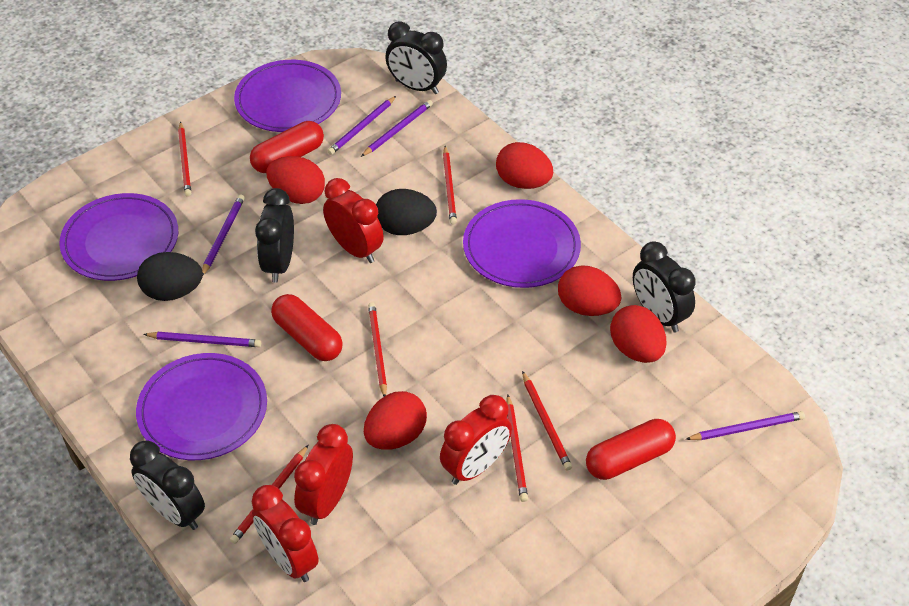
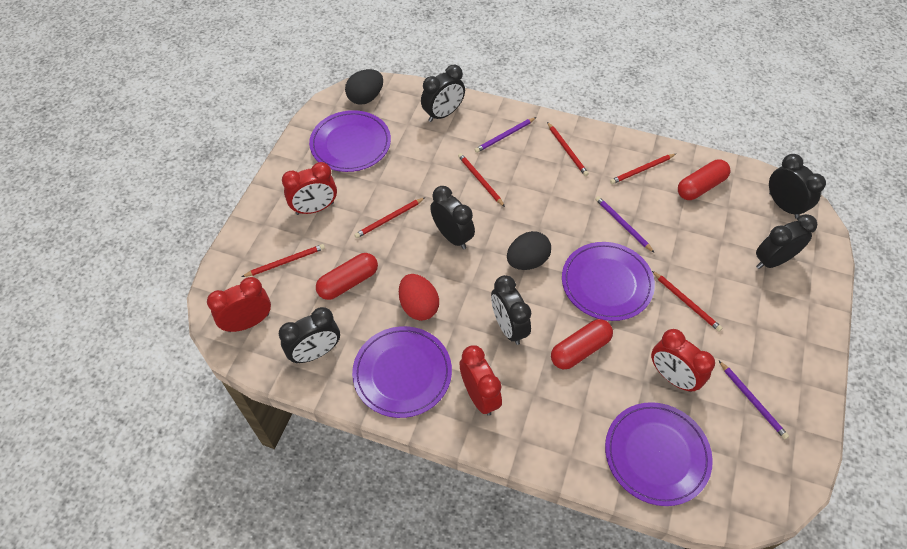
black clock: 4 -> 6
purple pencil: 5 -> 3
red egg: 5 -> 1

